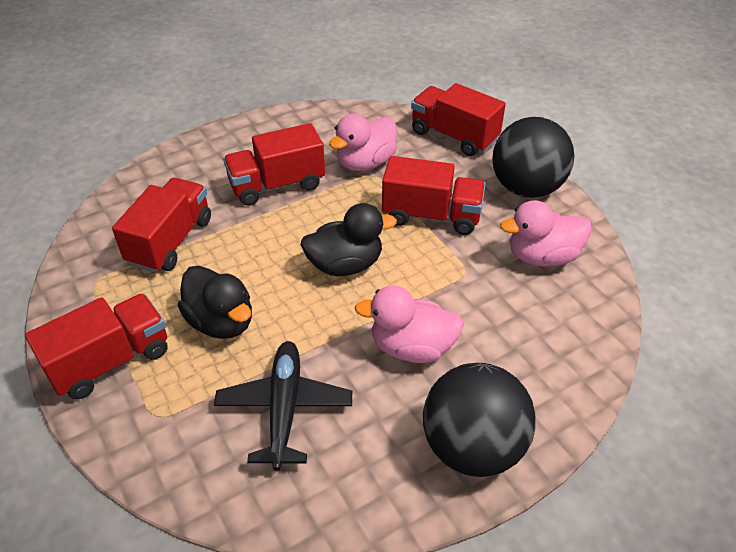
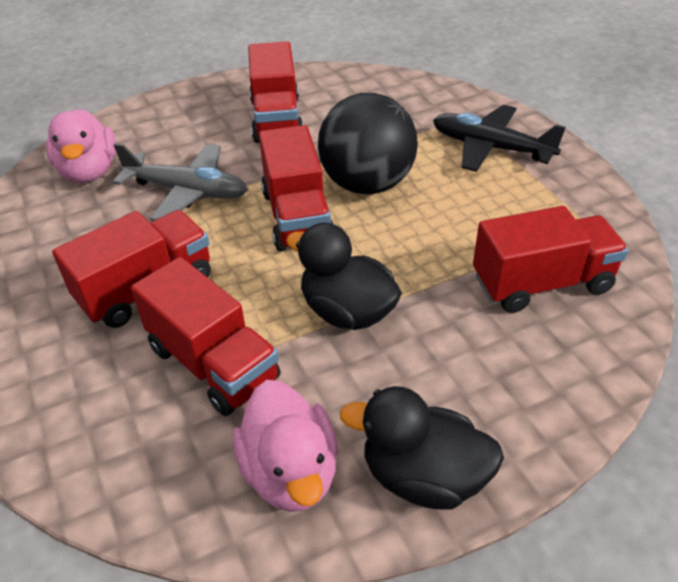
black ball: 2 -> 1
grey plane: 0 -> 1
pink duck: 3 -> 2

